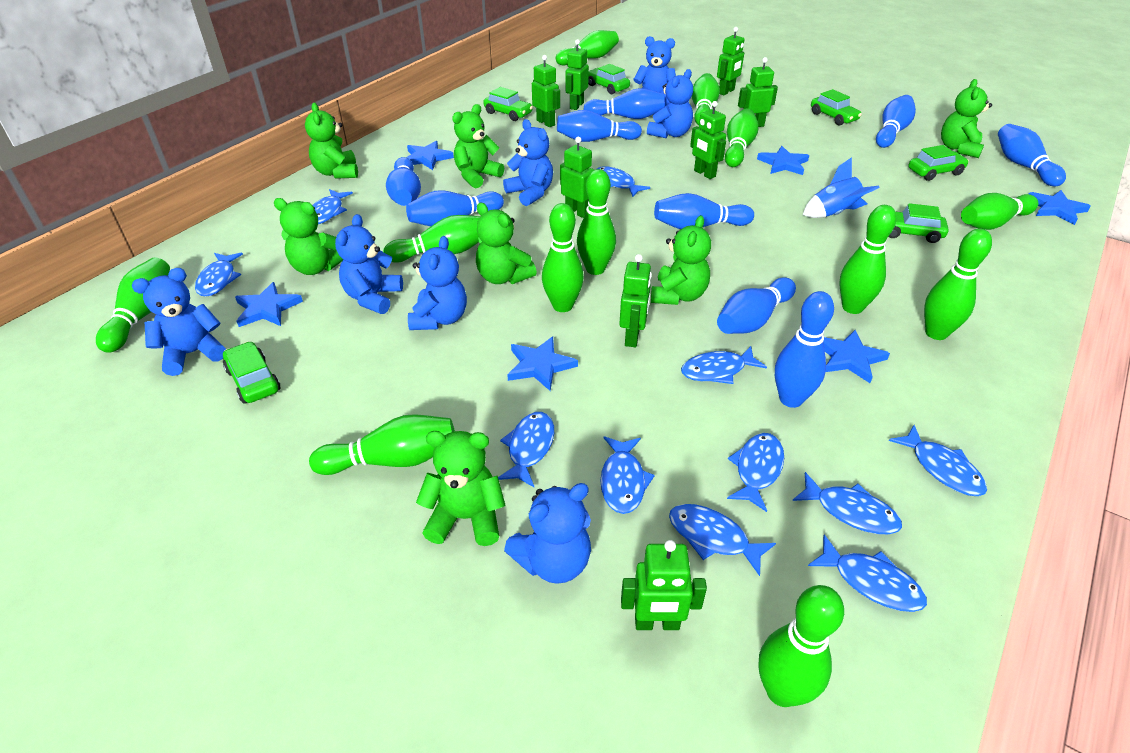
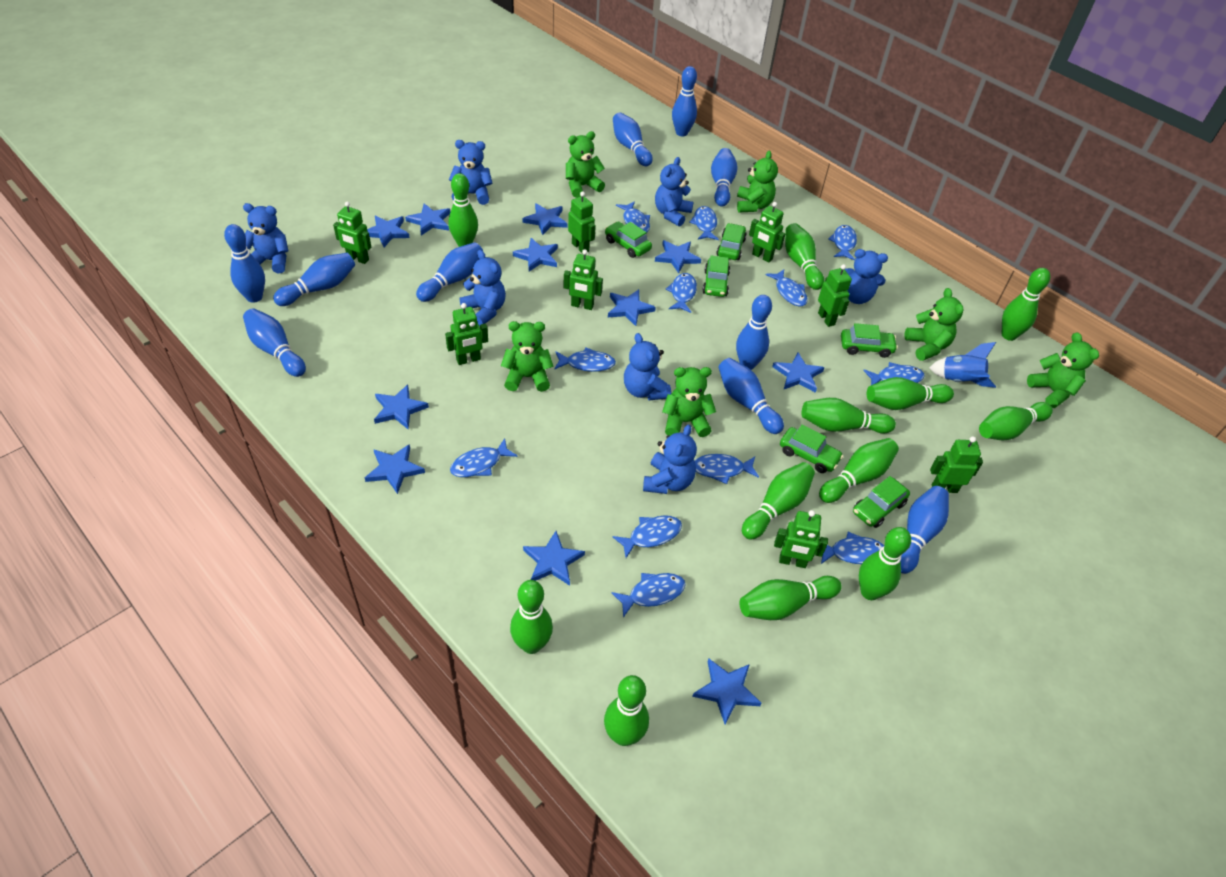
blue bowling pin: 9 -> 10
blue fish: 11 -> 12
blue star: 6 -> 11
green teddy bear: 7 -> 6

